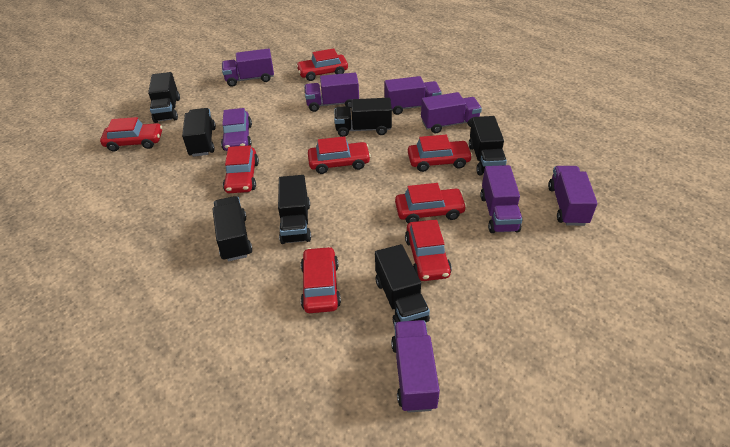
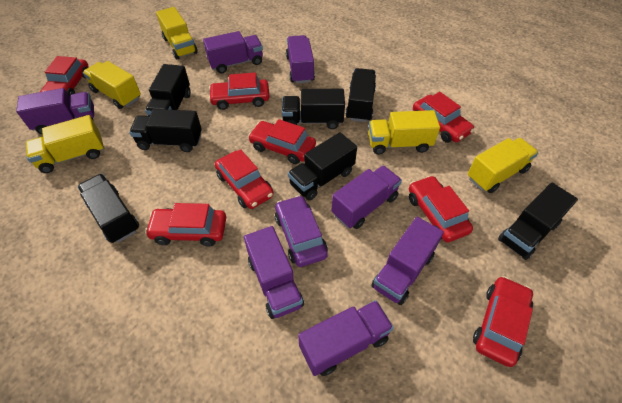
yellow truck: 0 -> 5

